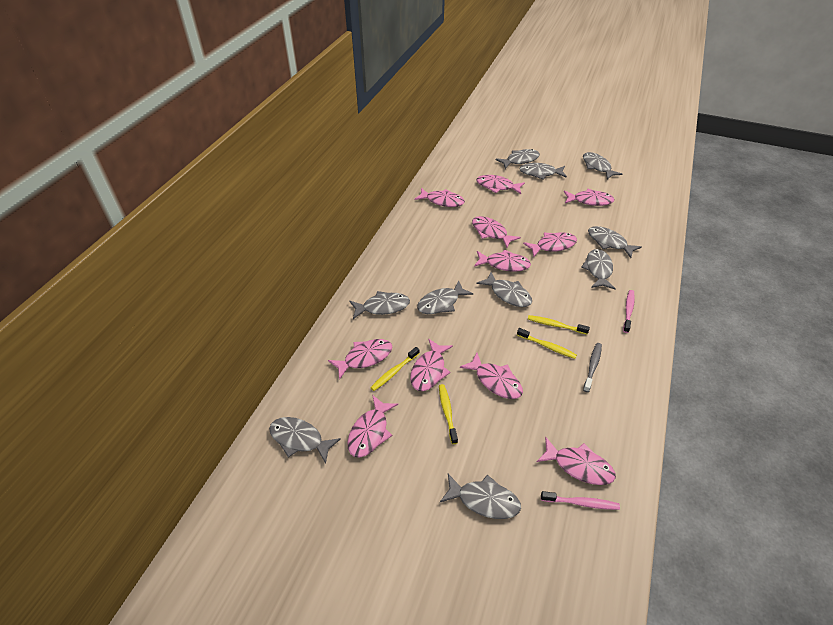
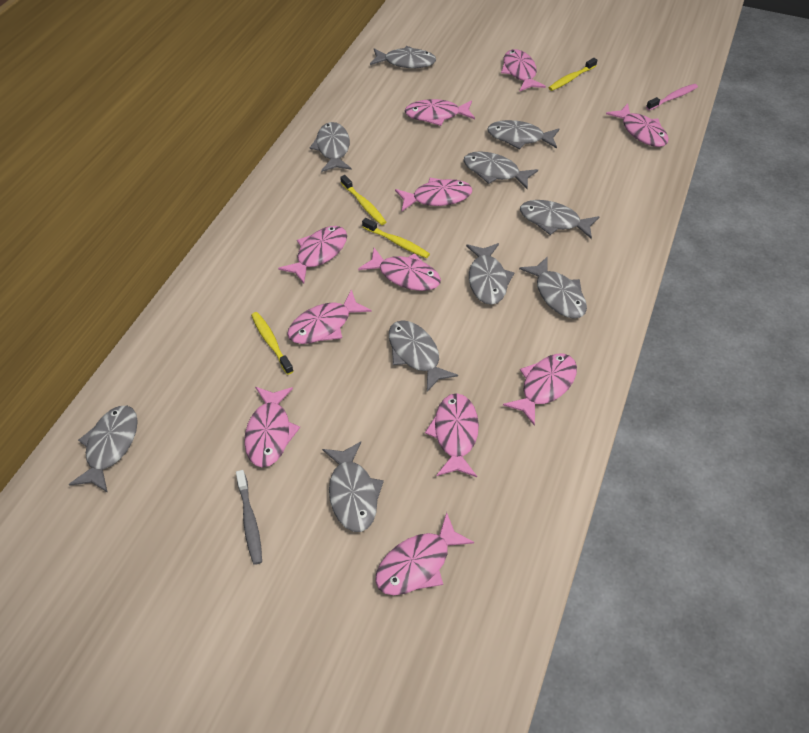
pink toothbrush: 2 -> 1

